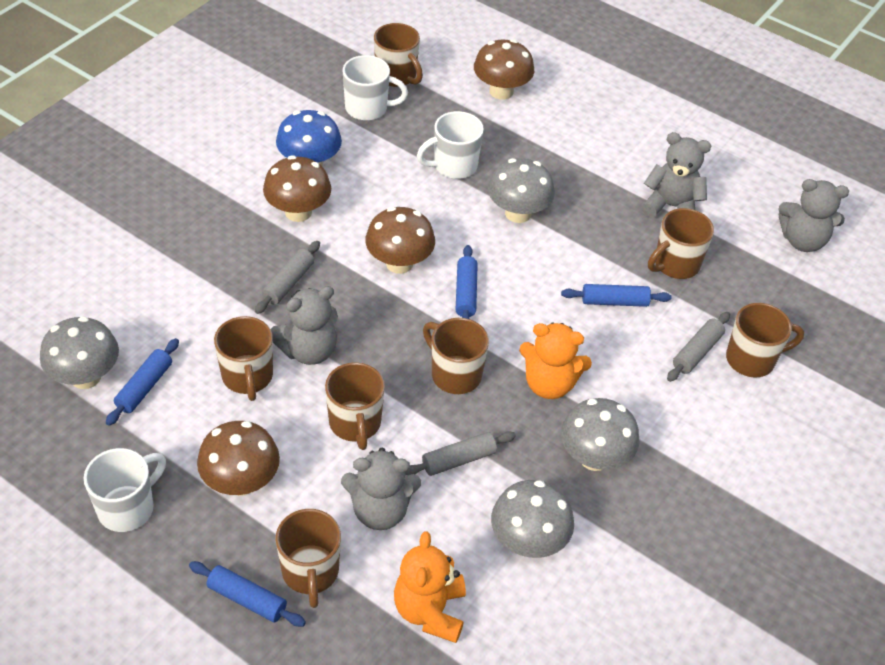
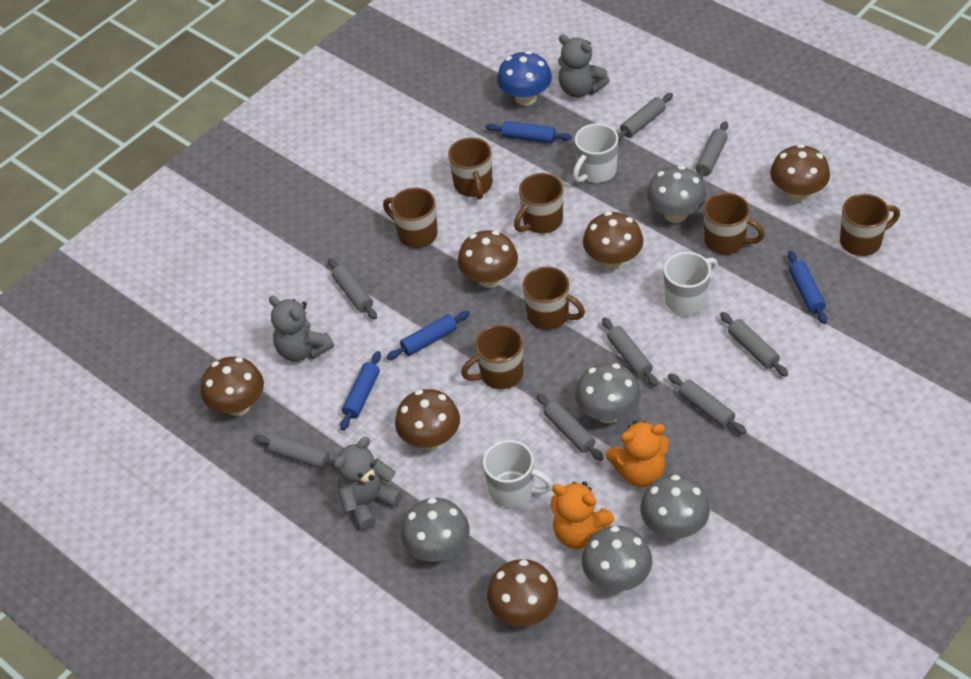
brown mushroom: 4 -> 6
grey mushroom: 4 -> 5
grey rolling pin: 3 -> 8
grey teddy bear: 4 -> 3

